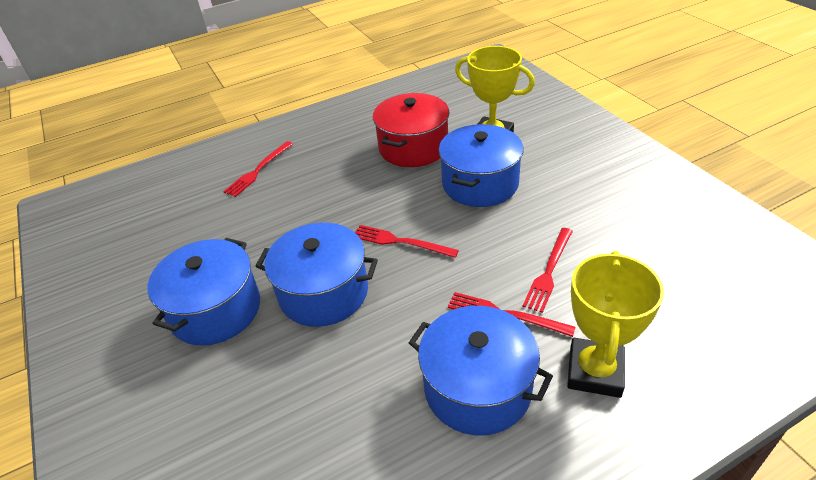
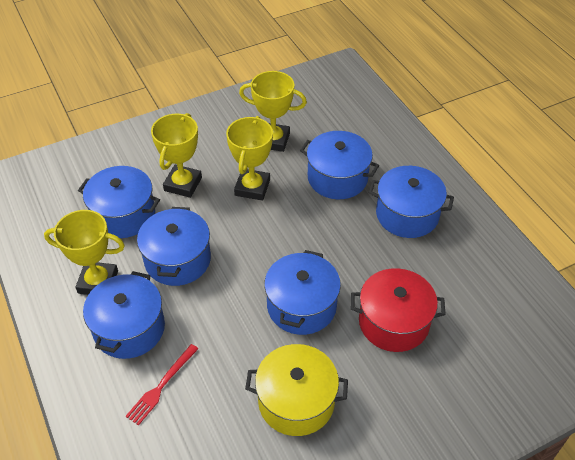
blue pot: 4 -> 6
red fork: 4 -> 1
yellow pot: 0 -> 1
yellow trophy: 2 -> 4

